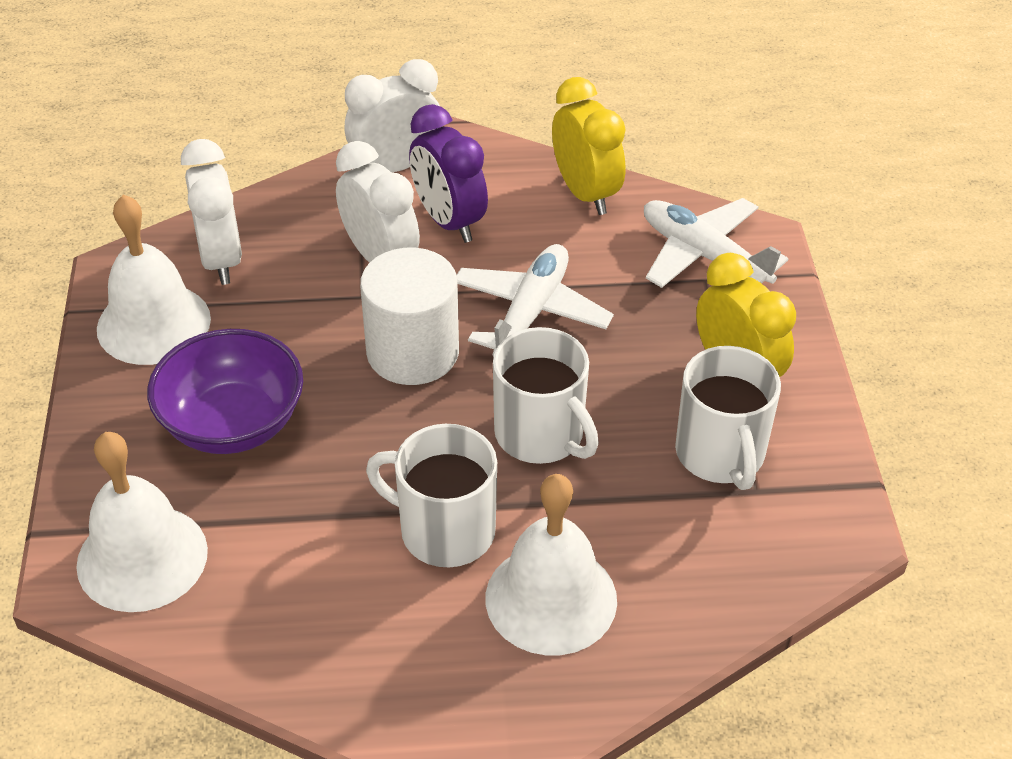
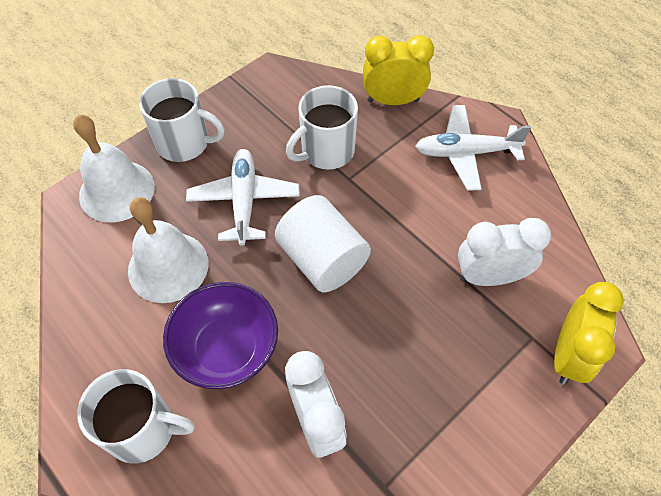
purple clock: 1 -> 0
white bell: 3 -> 2
white clock: 3 -> 2

